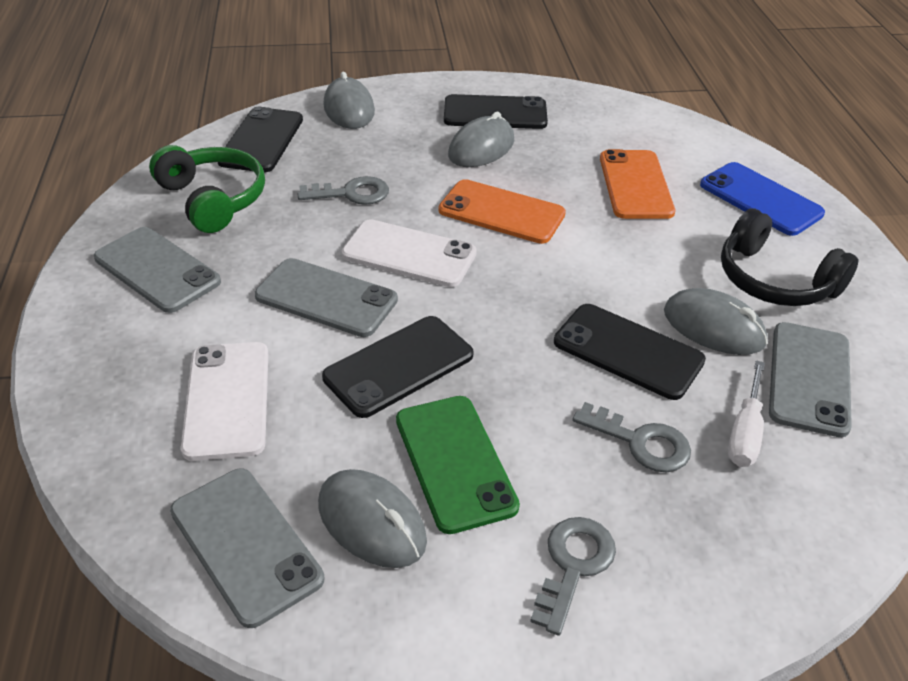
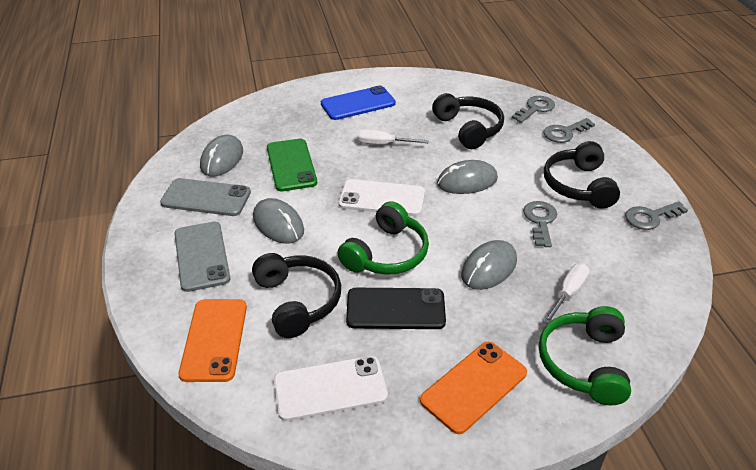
black headphones: 1 -> 3
black phone: 4 -> 1
green headphones: 1 -> 2
grey key: 3 -> 4
grey phone: 4 -> 2
white screwdriver: 1 -> 2

